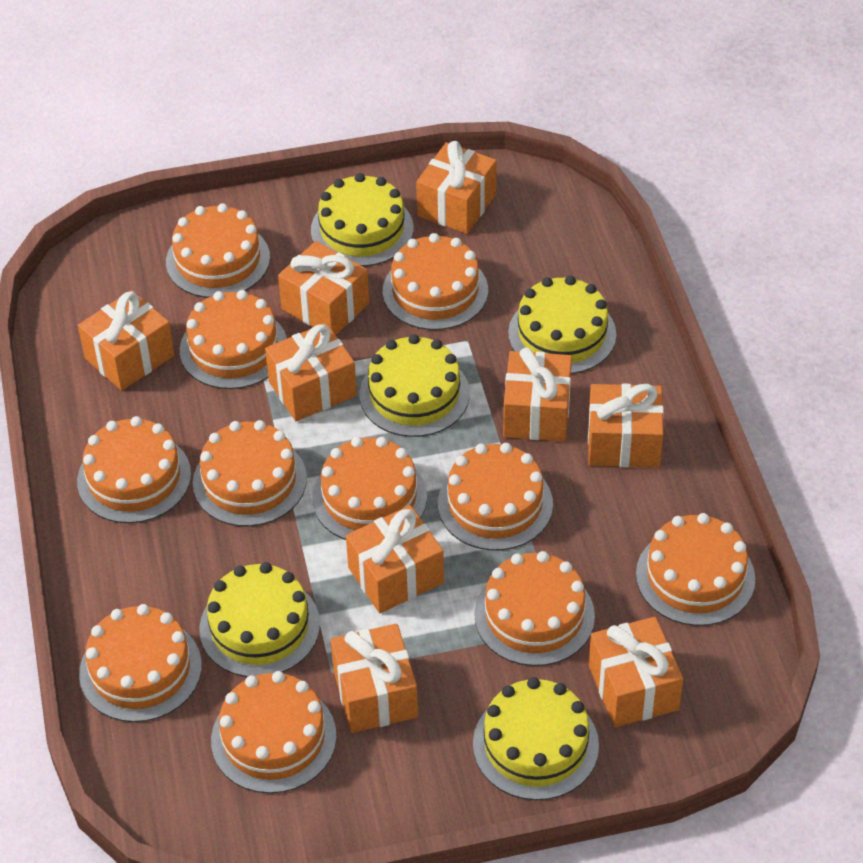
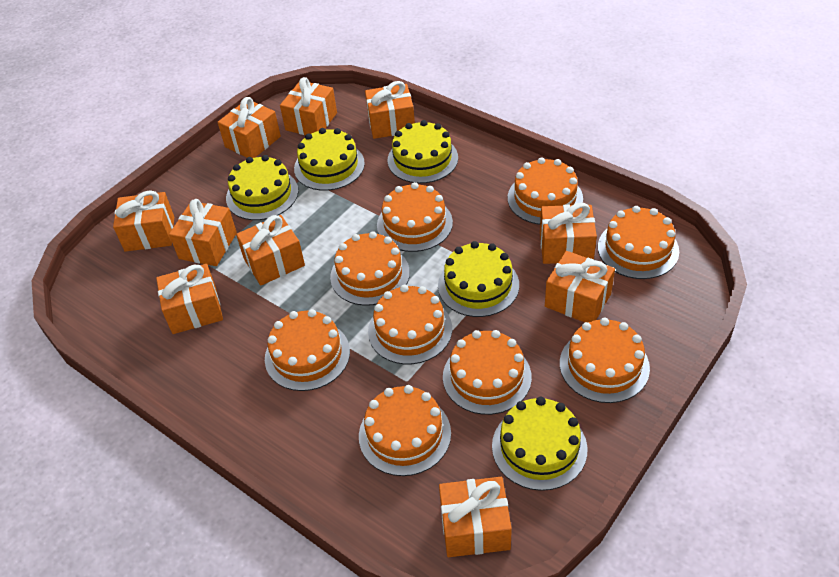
orange cake: 11 -> 9
orange gift: 9 -> 10

